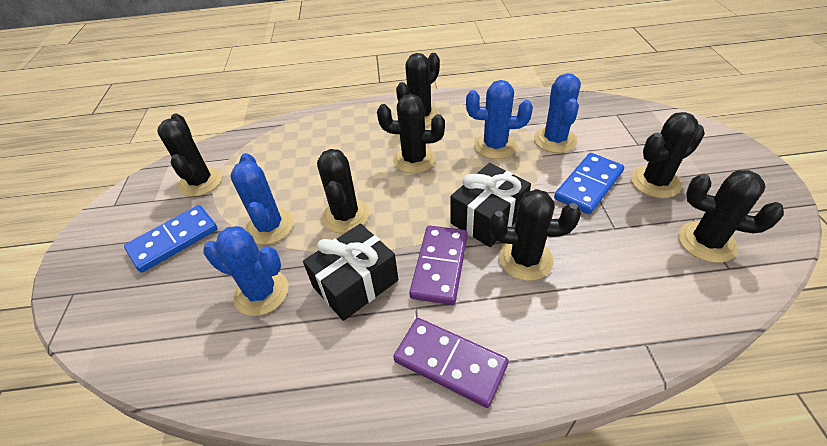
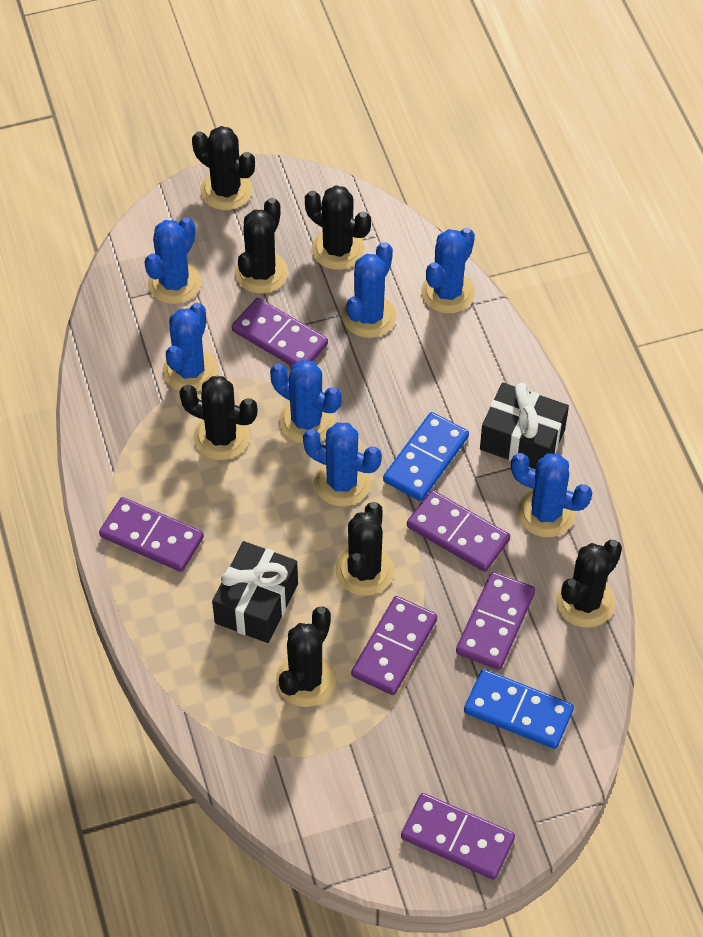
blue cactus: 4 -> 7
purple domino: 2 -> 6

